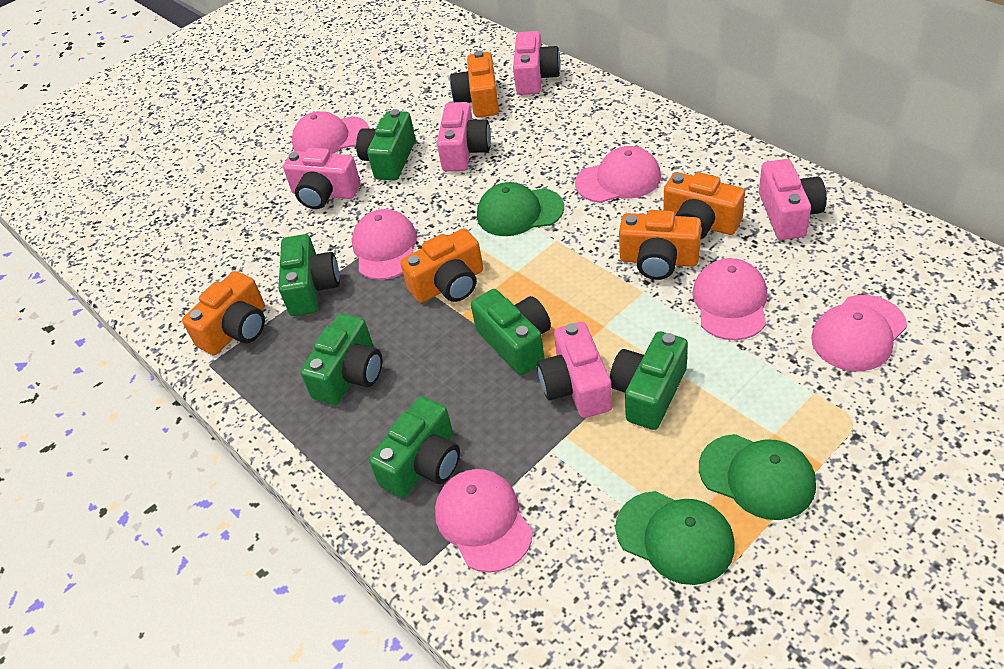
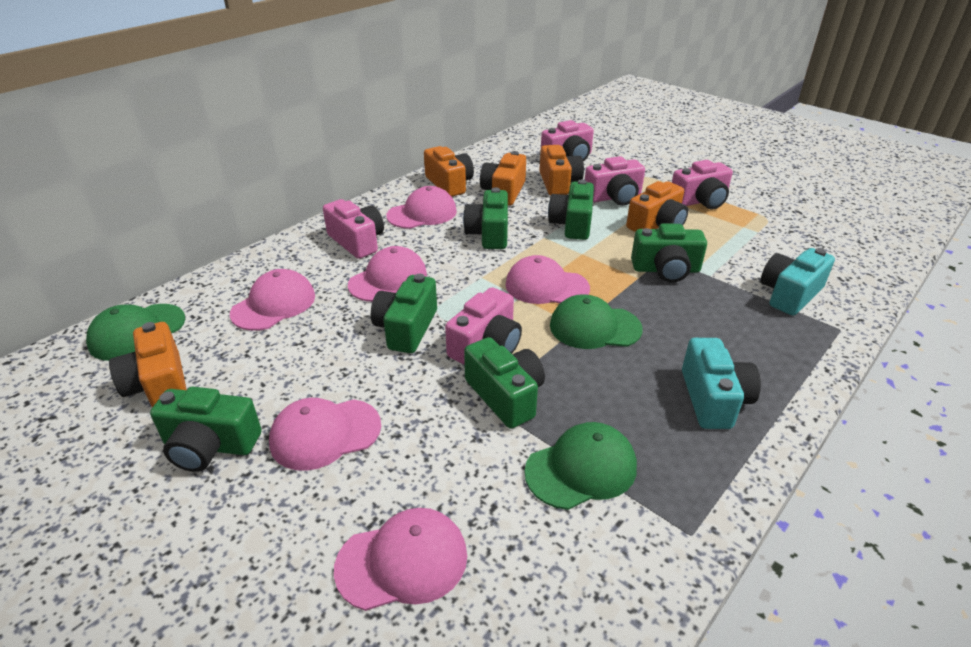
turquoise camera: 0 -> 2

